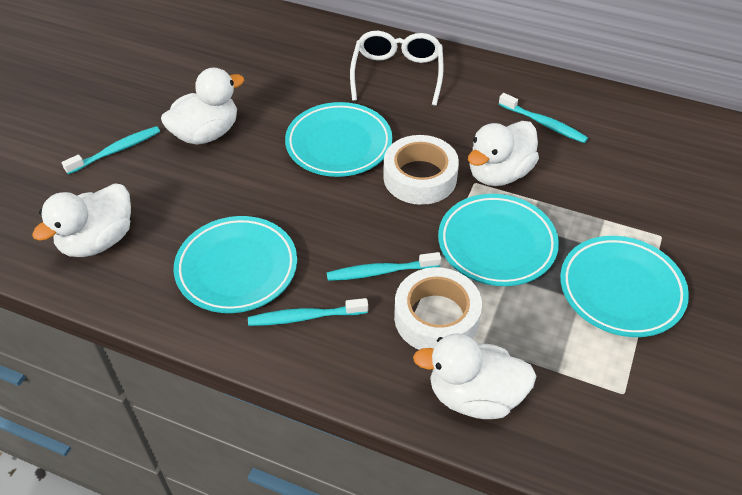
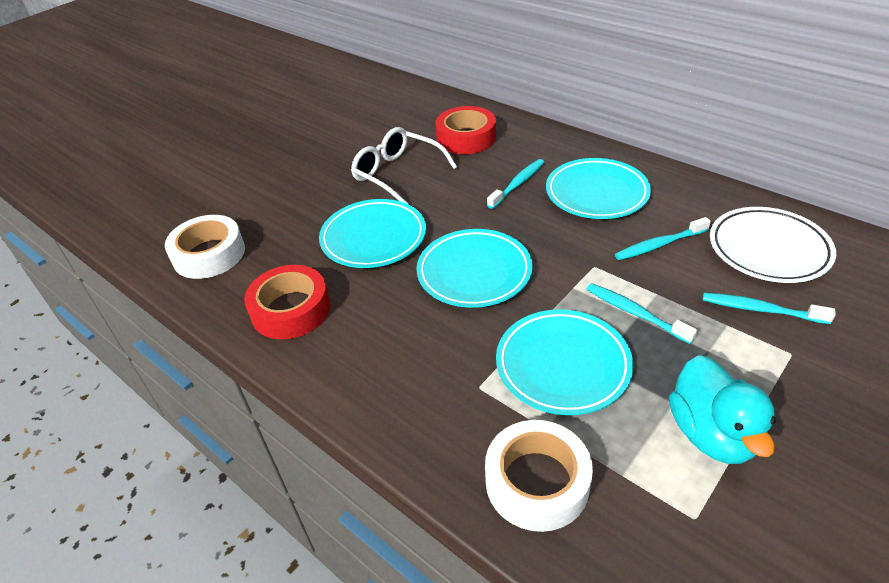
red tape: 0 -> 2
turquoise duck: 0 -> 1
white duck: 4 -> 0
white plate: 0 -> 1

